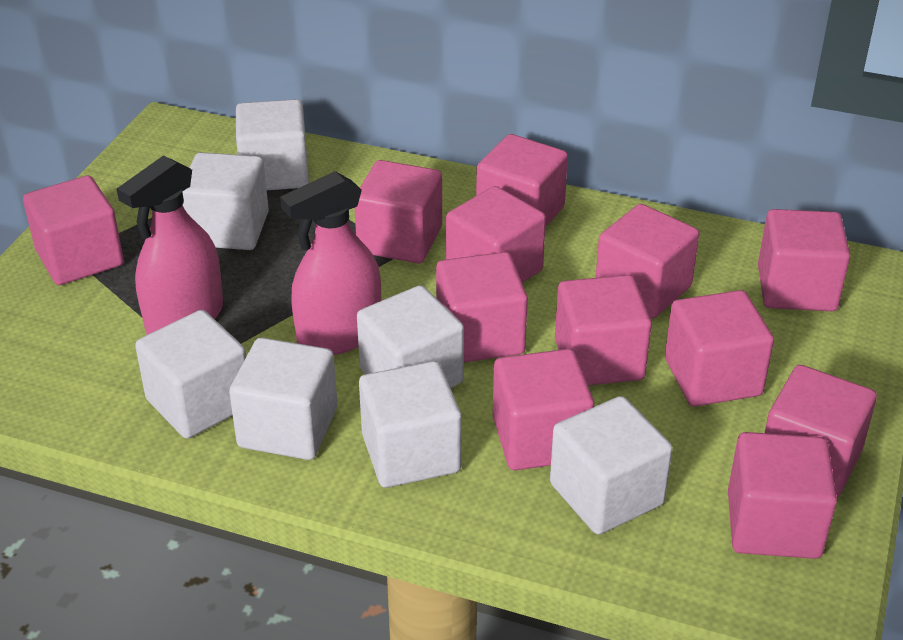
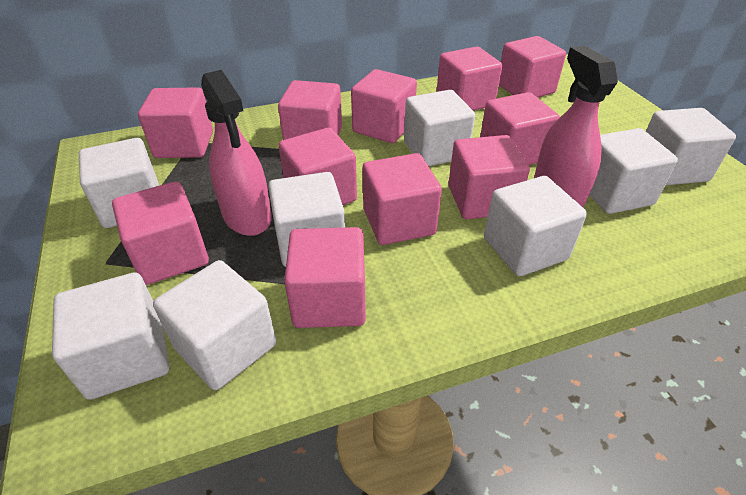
pink cube: 12 -> 11
white cube: 7 -> 8

